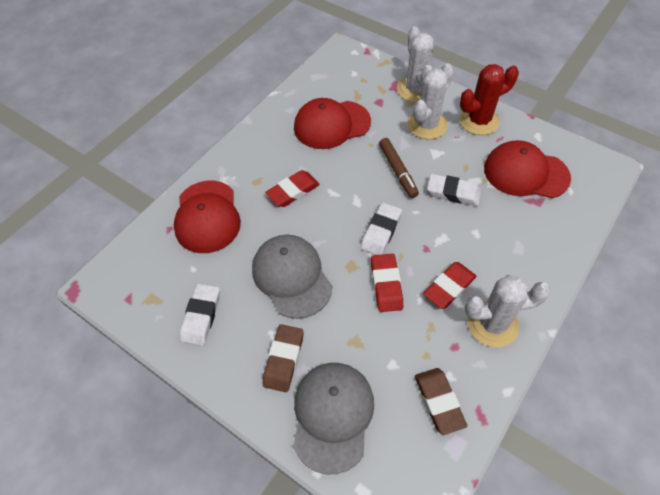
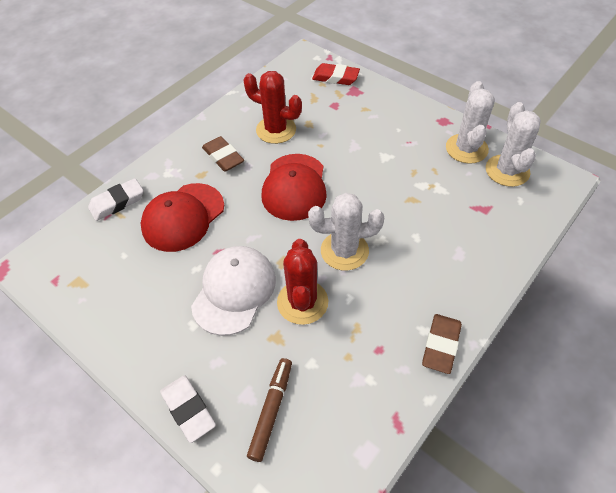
grey cap: 2 -> 0
red cactus: 1 -> 2
red cap: 3 -> 2
red eraser: 3 -> 1
white cap: 0 -> 1
white eraser: 3 -> 2

